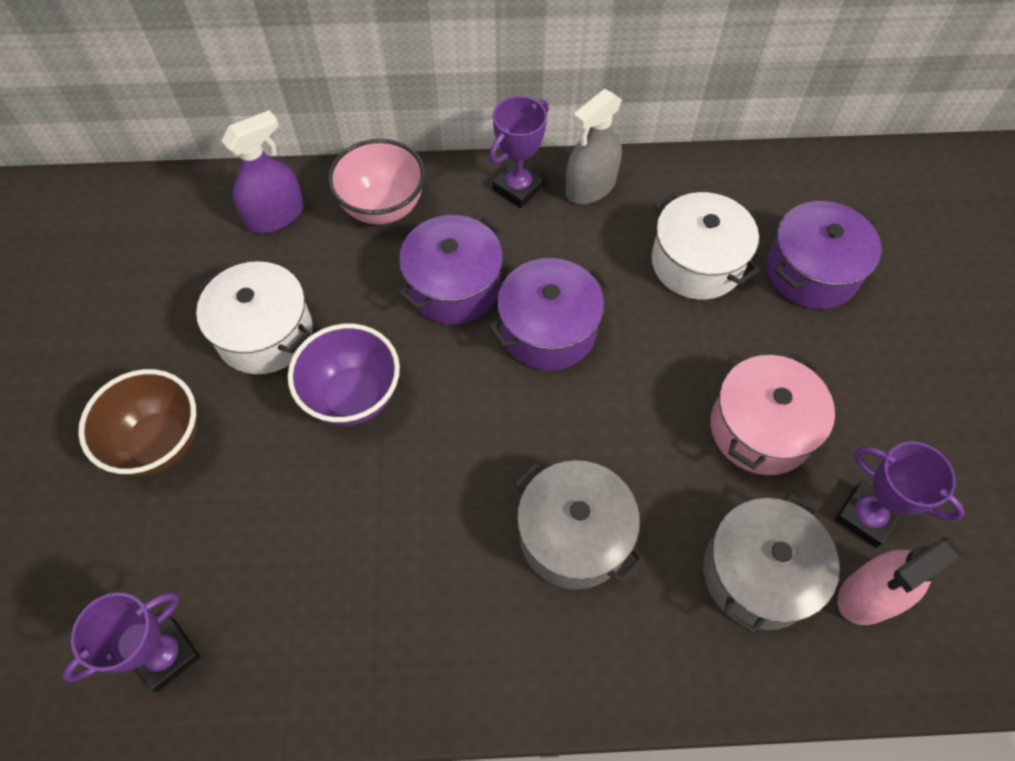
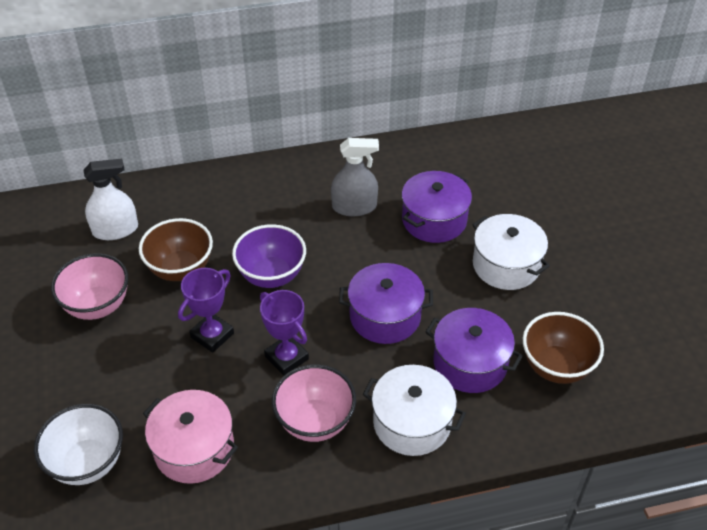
brown bowl: 1 -> 2
grey pot: 2 -> 0
pink bowl: 1 -> 2
pink spray bottle: 1 -> 0
purple spray bottle: 1 -> 0
purple trophy: 3 -> 2
white bowl: 0 -> 1
white spray bottle: 0 -> 1

